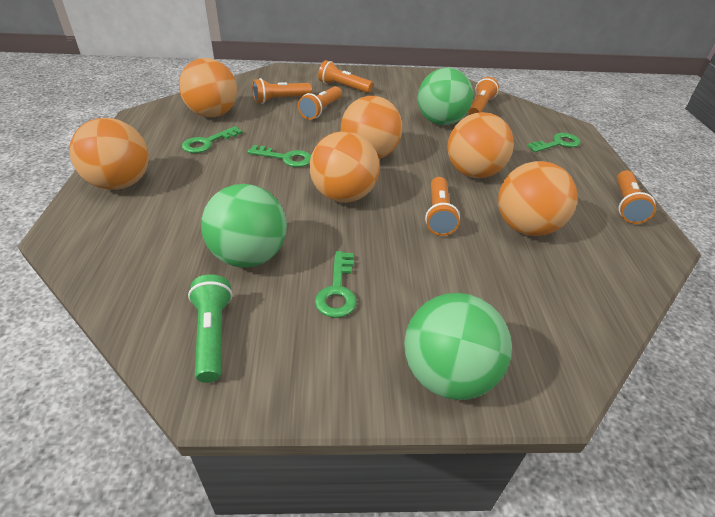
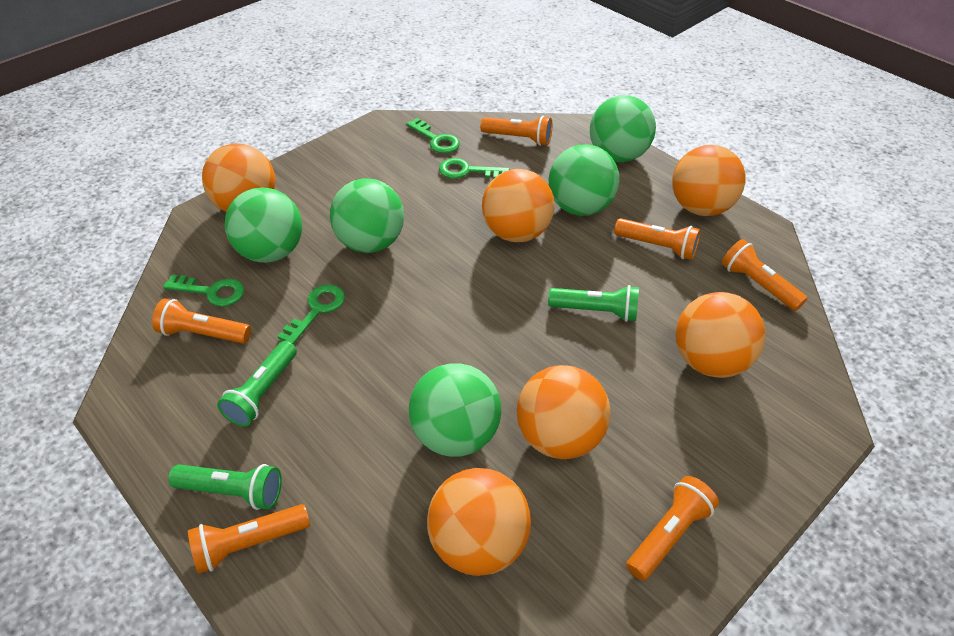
green ball: 3 -> 5
green flashlight: 1 -> 3

